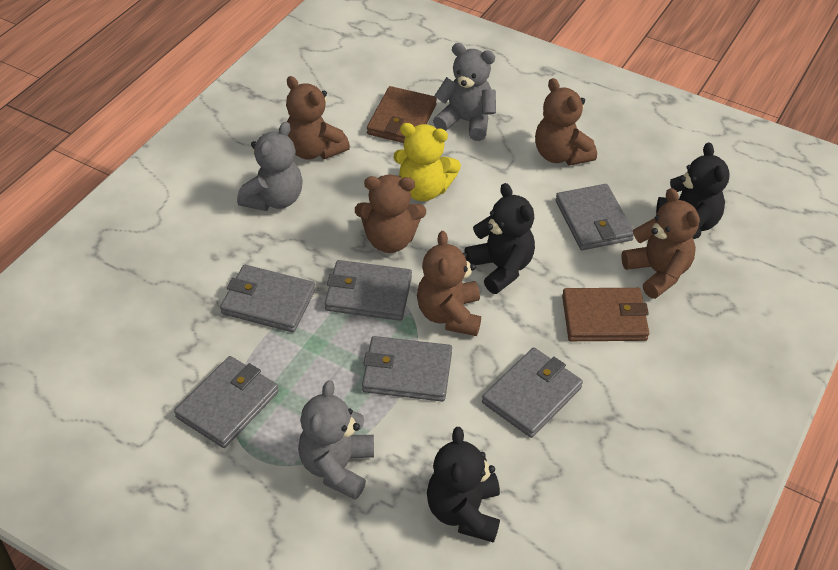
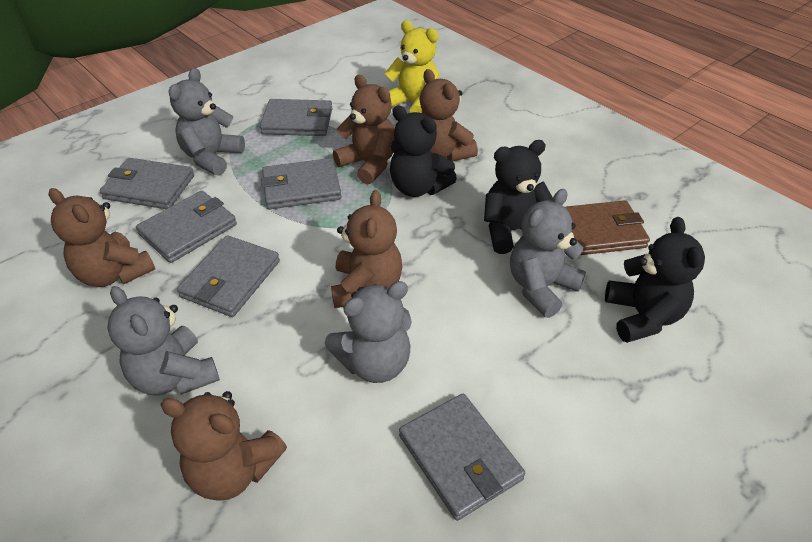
brown wallet: 2 -> 1
grey teddy bear: 3 -> 4

